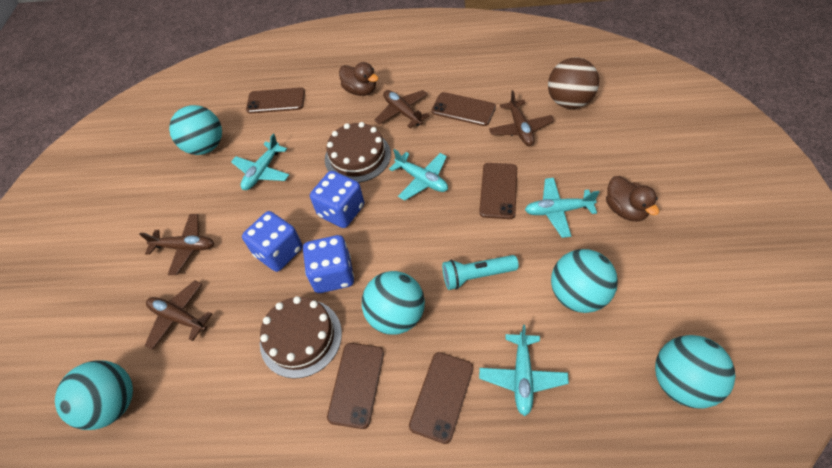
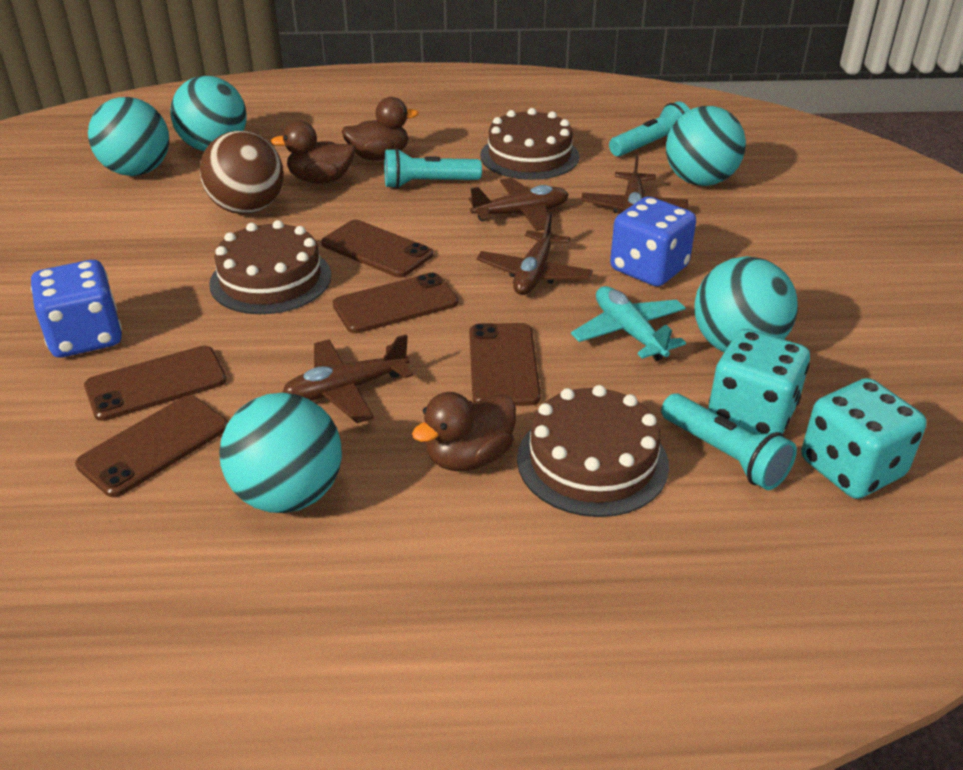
blue dice: 3 -> 2
brown cake: 2 -> 3
brown duck: 2 -> 3
turquoise dice: 0 -> 2
turquoise flashlight: 1 -> 3
turquoise plane: 4 -> 1

